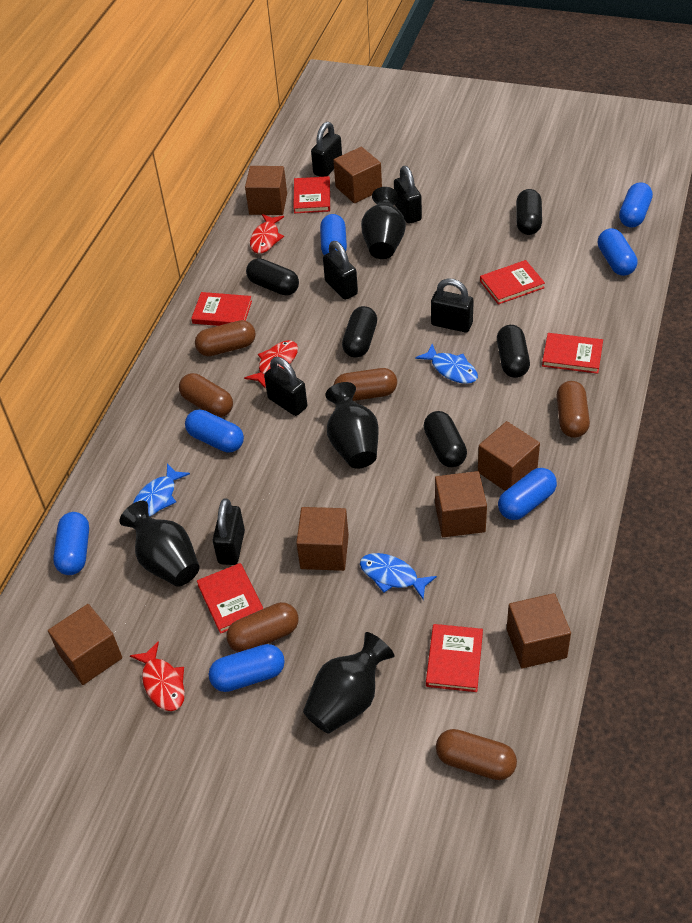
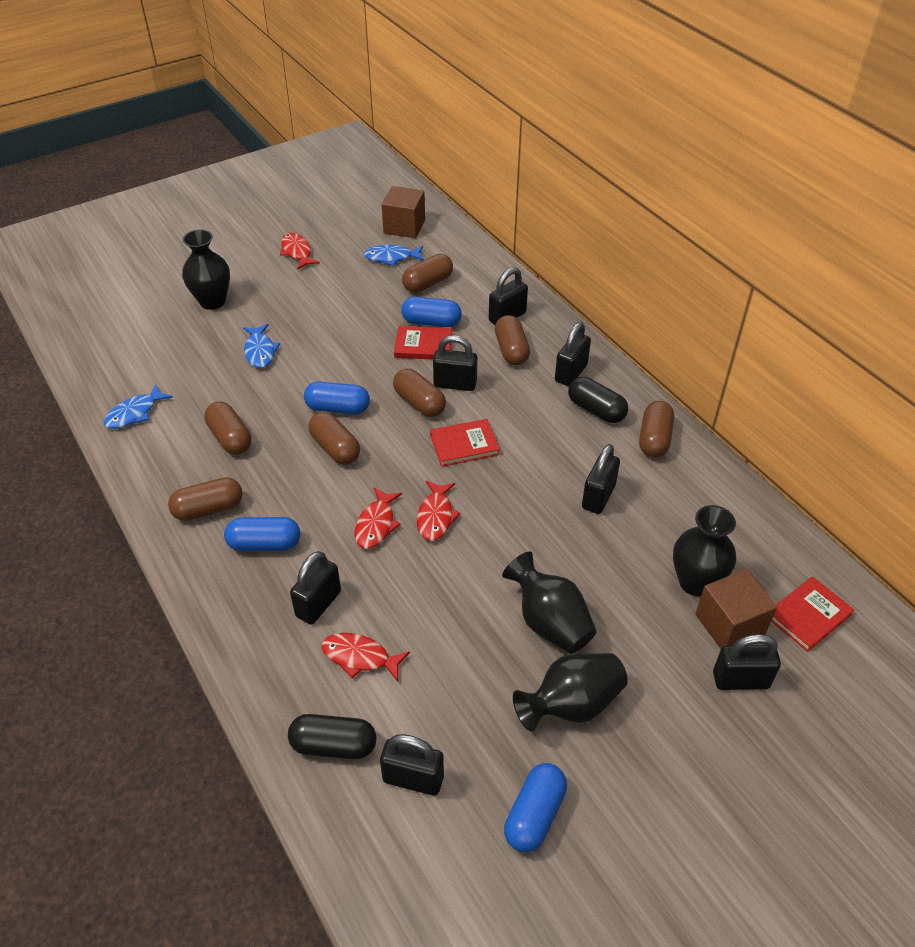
black capsule: 5 -> 2
black padlock: 6 -> 7
blue capsule: 7 -> 4
brown capsule: 6 -> 7
brown cube: 7 -> 2
red book: 6 -> 3
red fish: 3 -> 4

